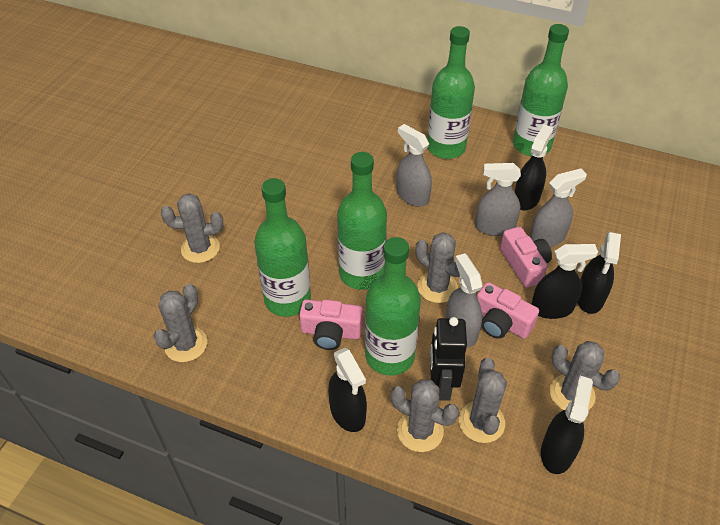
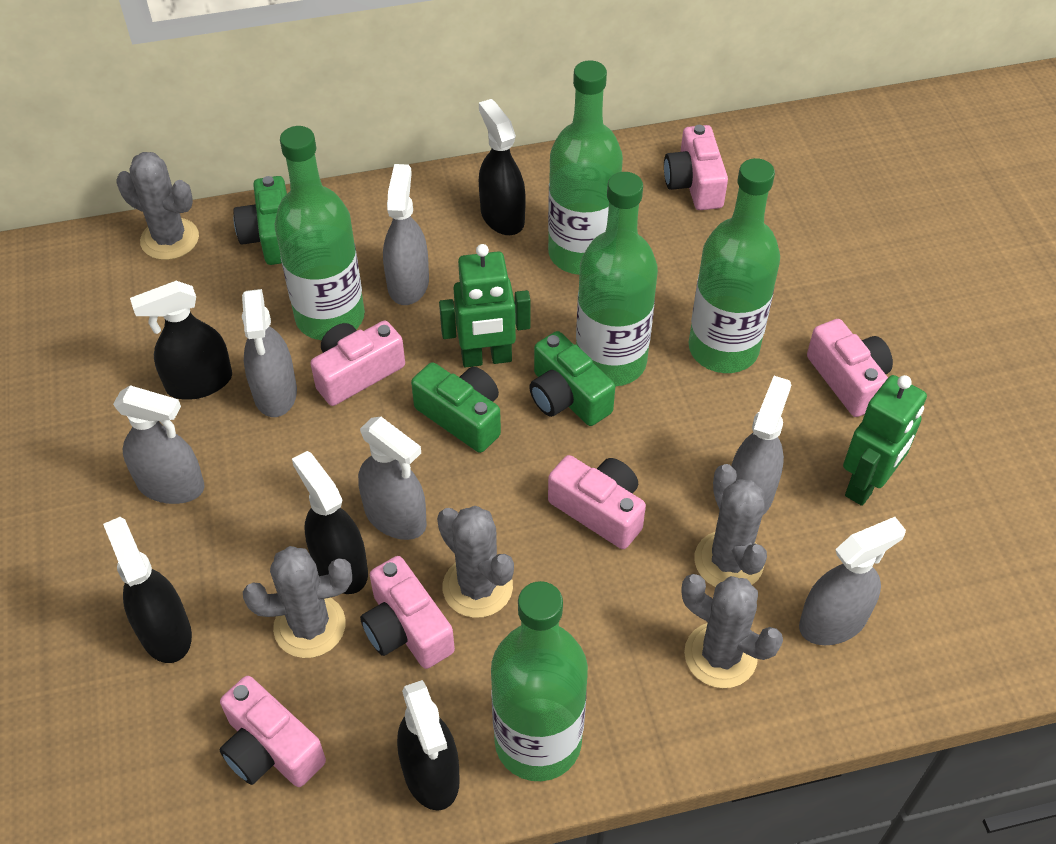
black robot: 1 -> 0
green camera: 0 -> 3
green robot: 0 -> 2
grey cactus: 6 -> 5
grey spray bottle: 4 -> 6
pink camera: 3 -> 6

